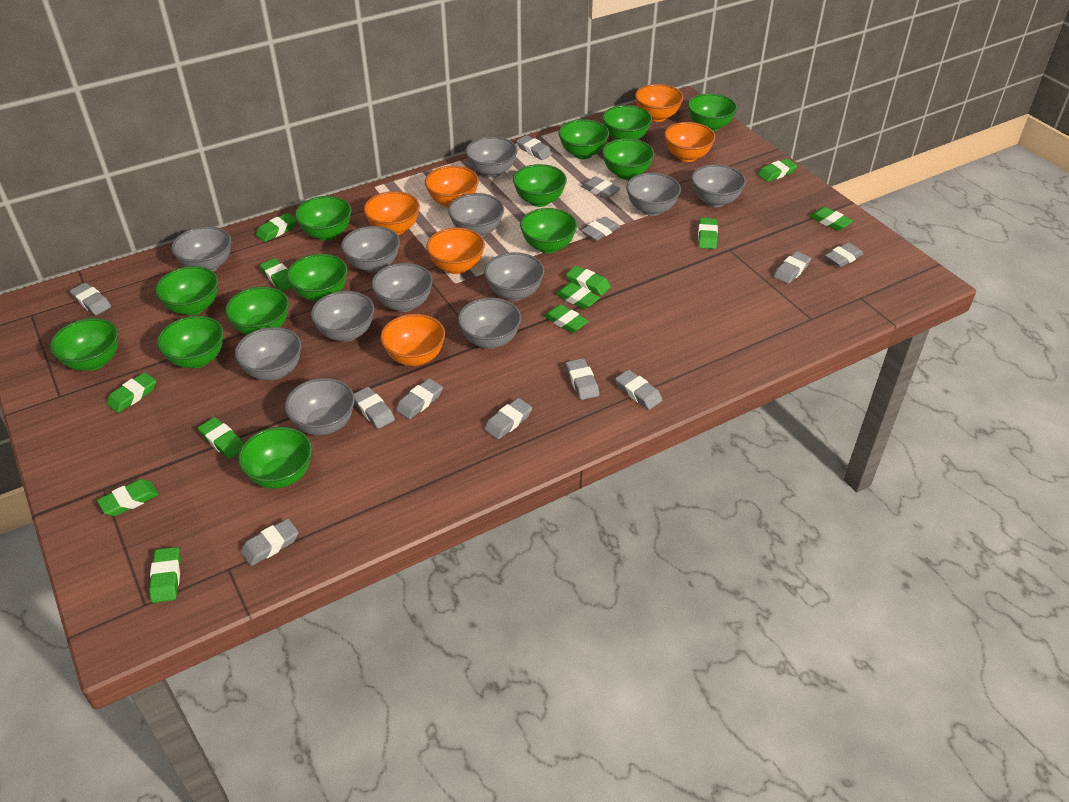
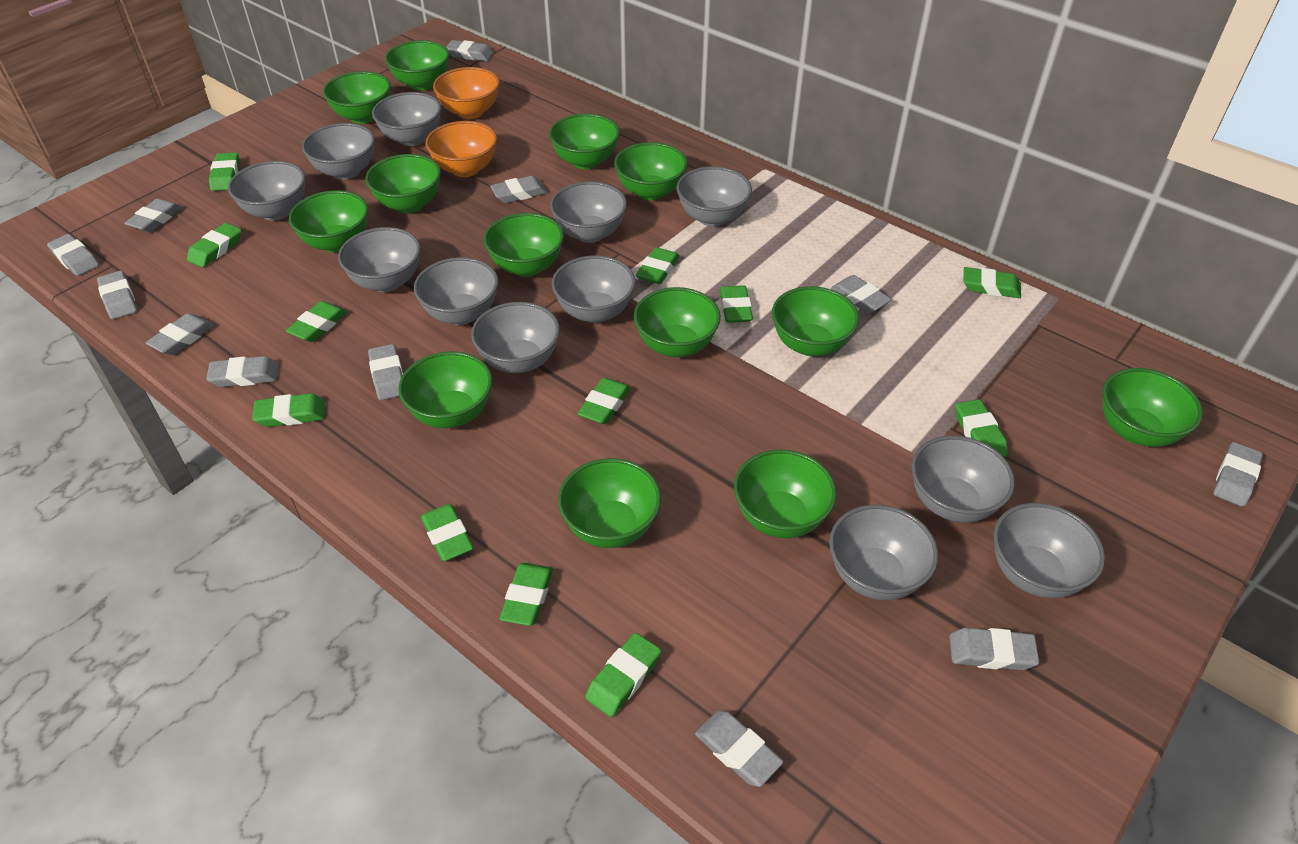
orange bowl: 6 -> 2

